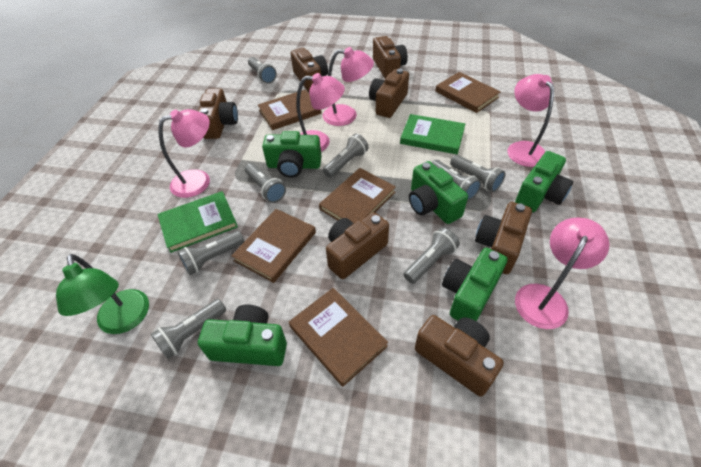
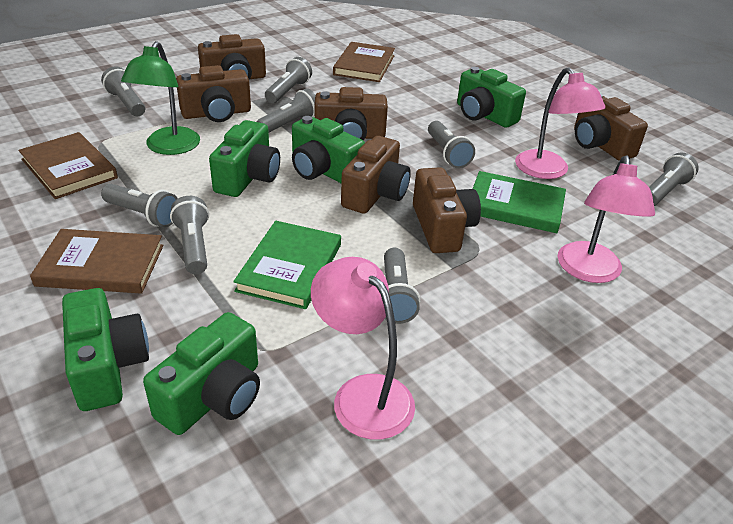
brown book: 5 -> 3
brown camera: 7 -> 6
pink lamp: 5 -> 3

